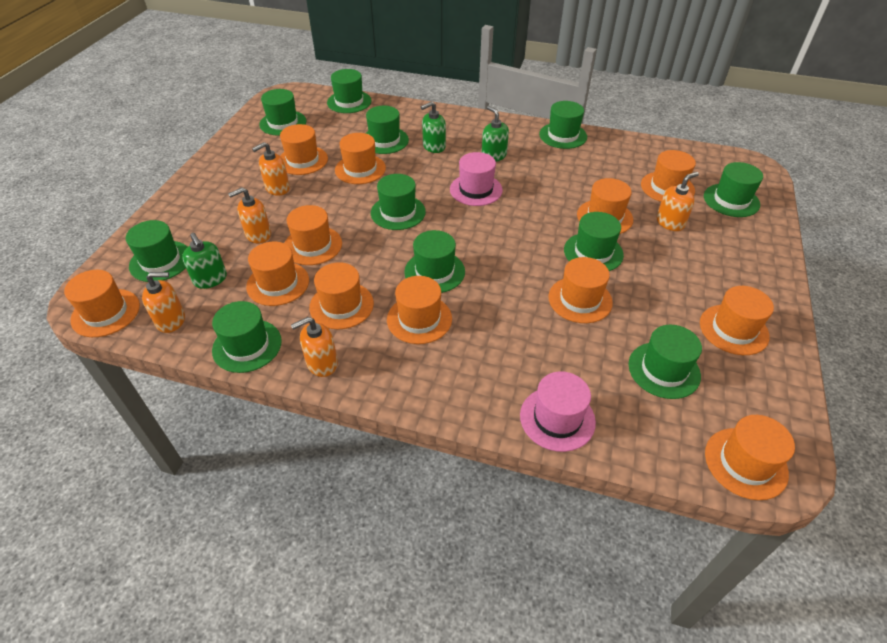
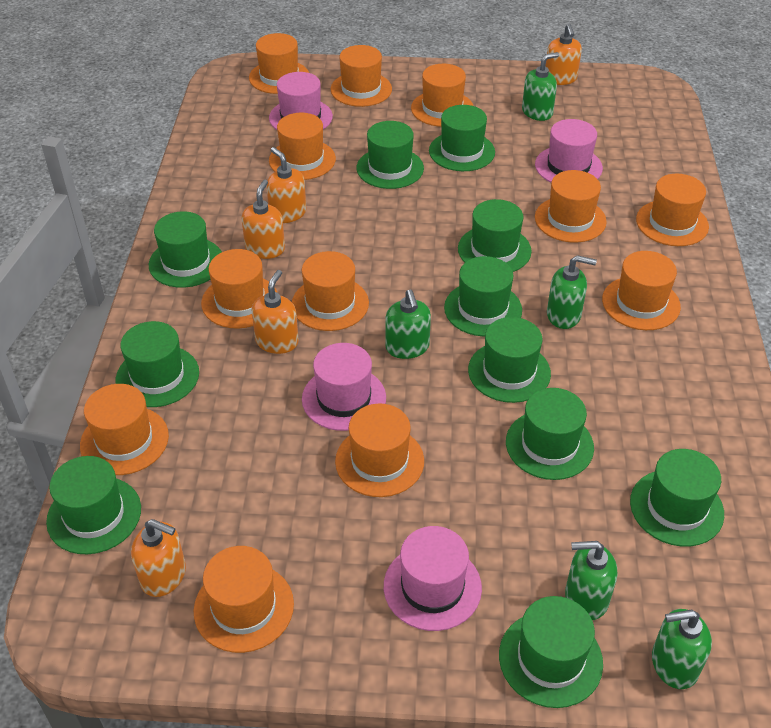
green soap dispenser: 3 -> 5
pink hat: 2 -> 4

